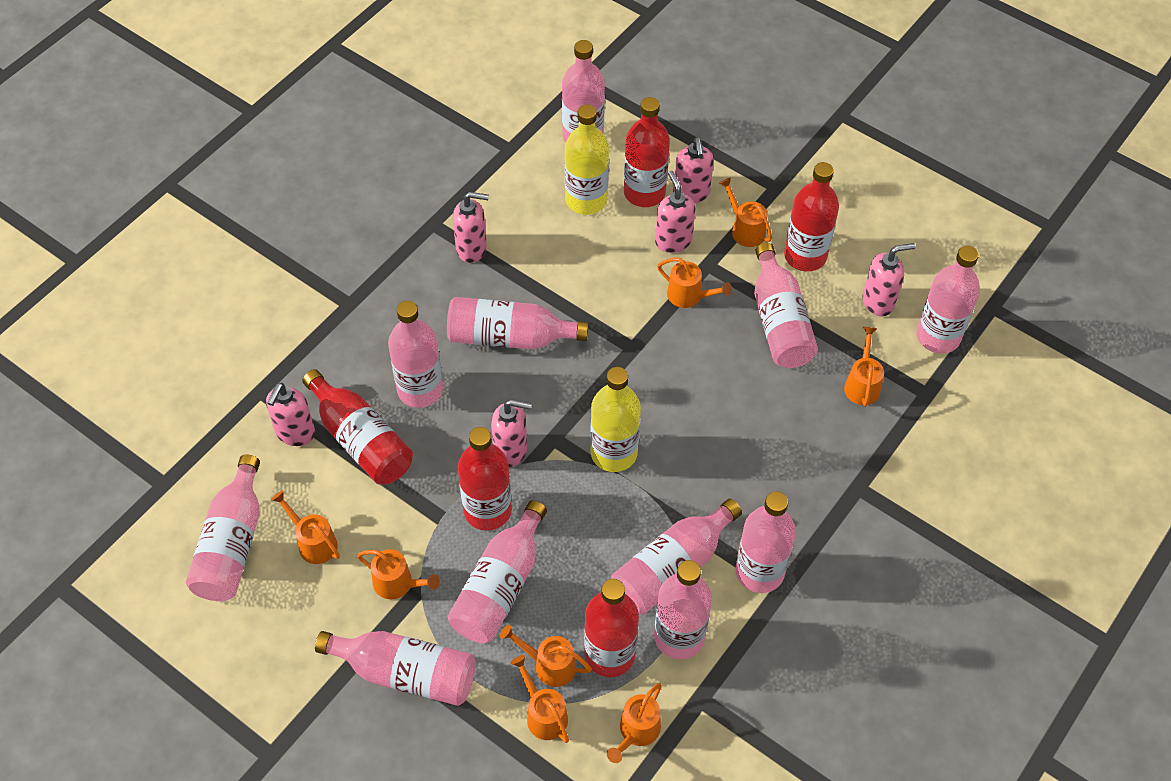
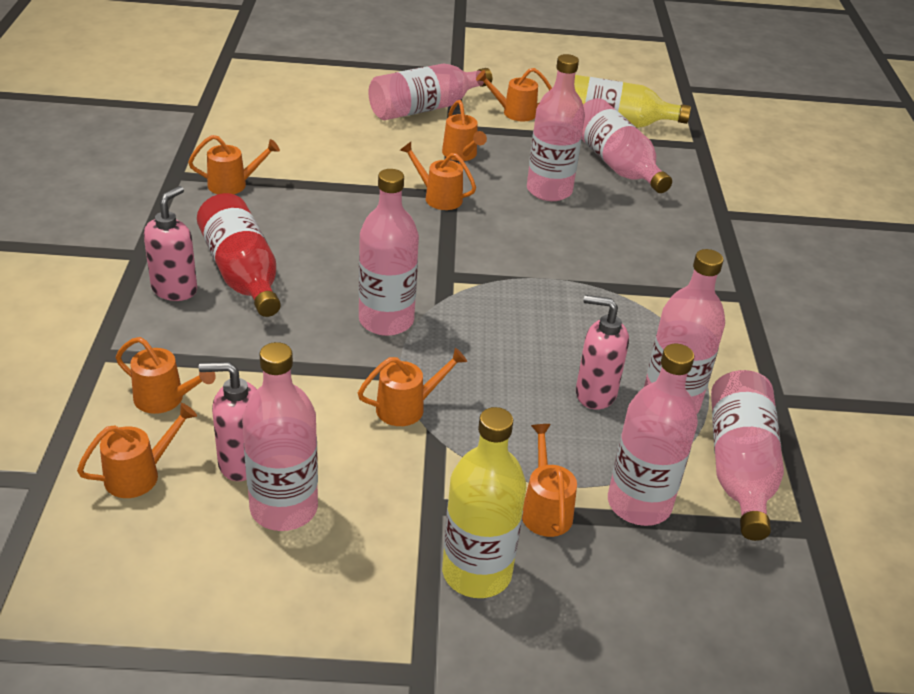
pink bottle: 11 -> 8
pink soap dispenser: 6 -> 3
red bottle: 5 -> 1

